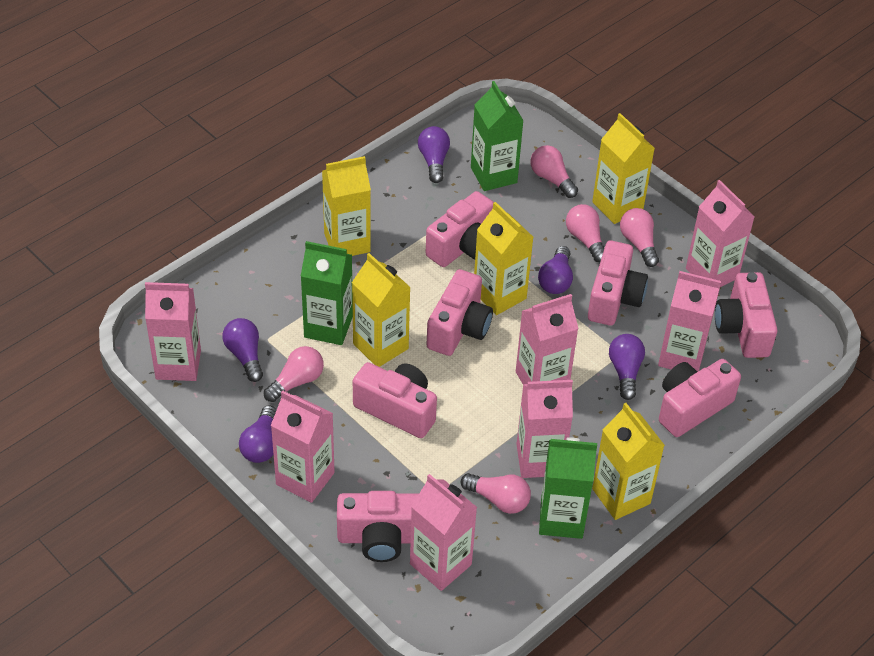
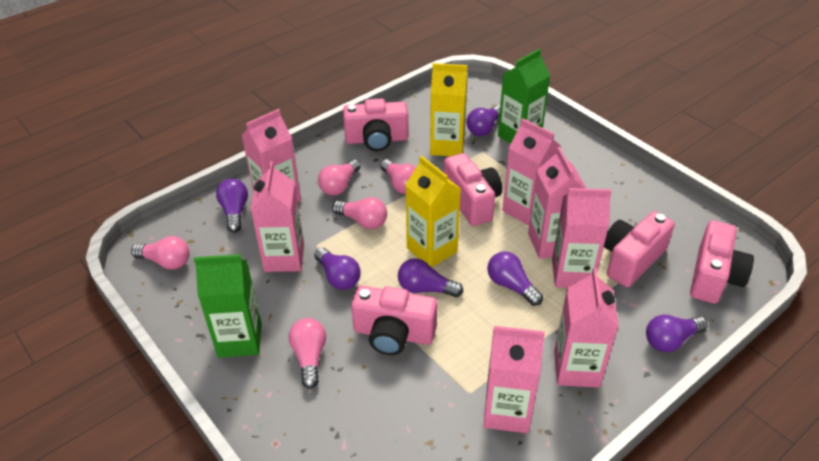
green carton: 3 -> 2
pink camera: 7 -> 5
purple light bulb: 5 -> 6
yellow carton: 5 -> 2

